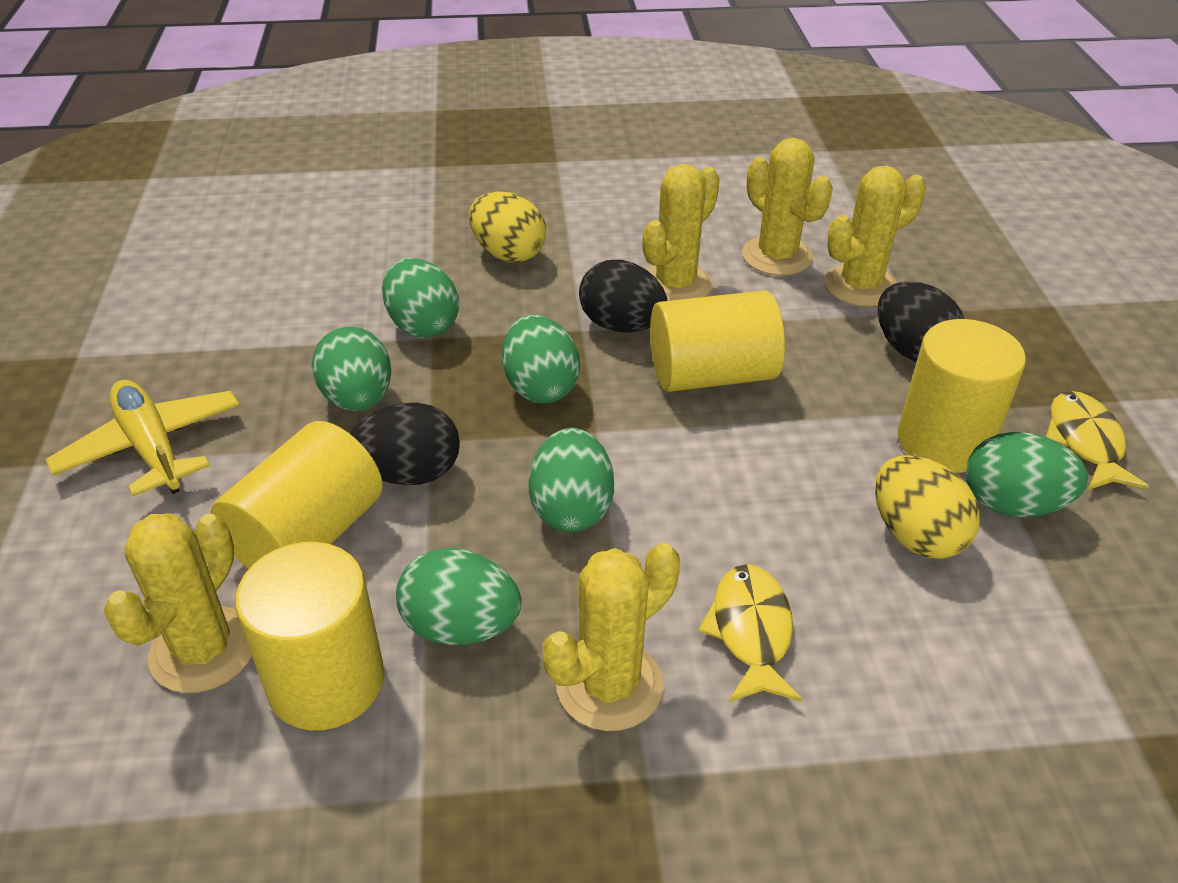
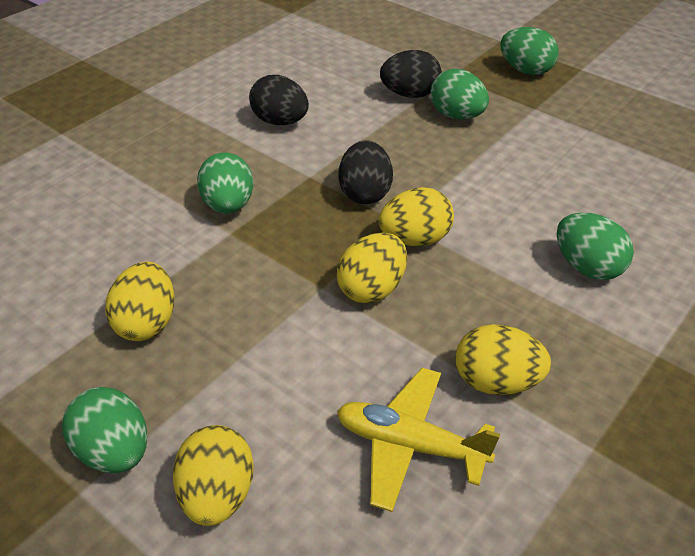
green egg: 6 -> 5
yellow cactus: 5 -> 0
yellow cylinder: 4 -> 0
yellow egg: 2 -> 5
yellow fish: 2 -> 0

